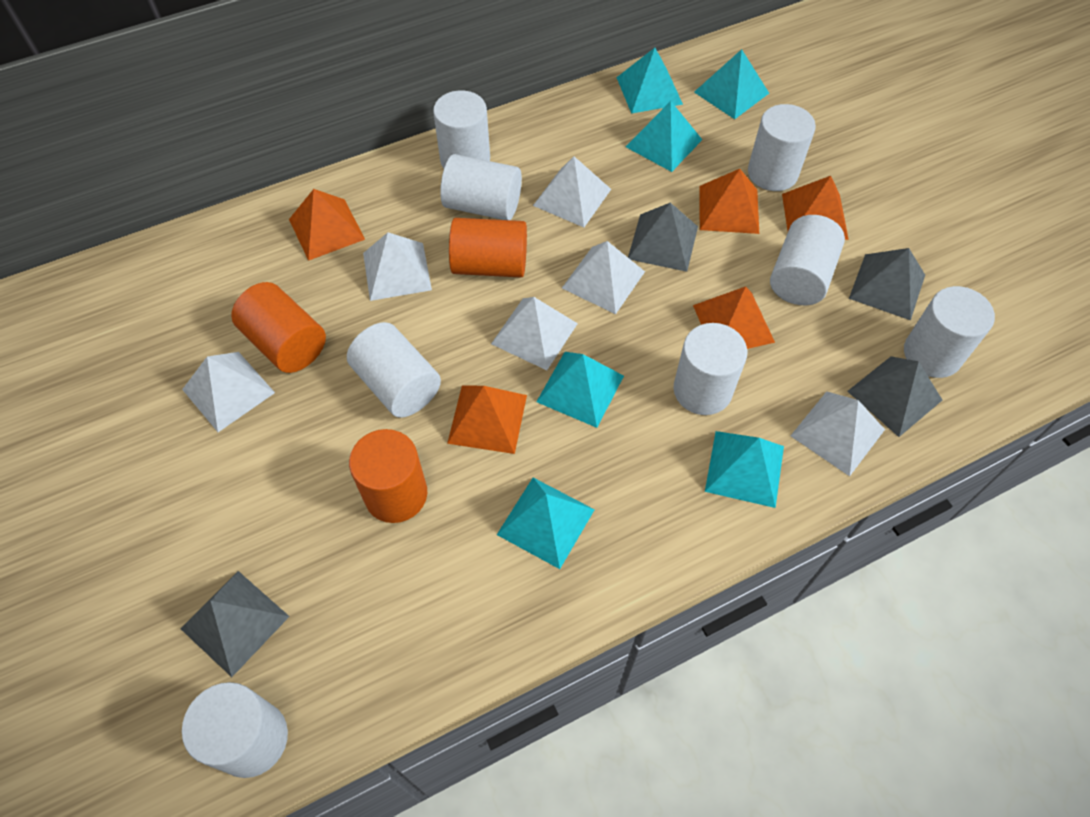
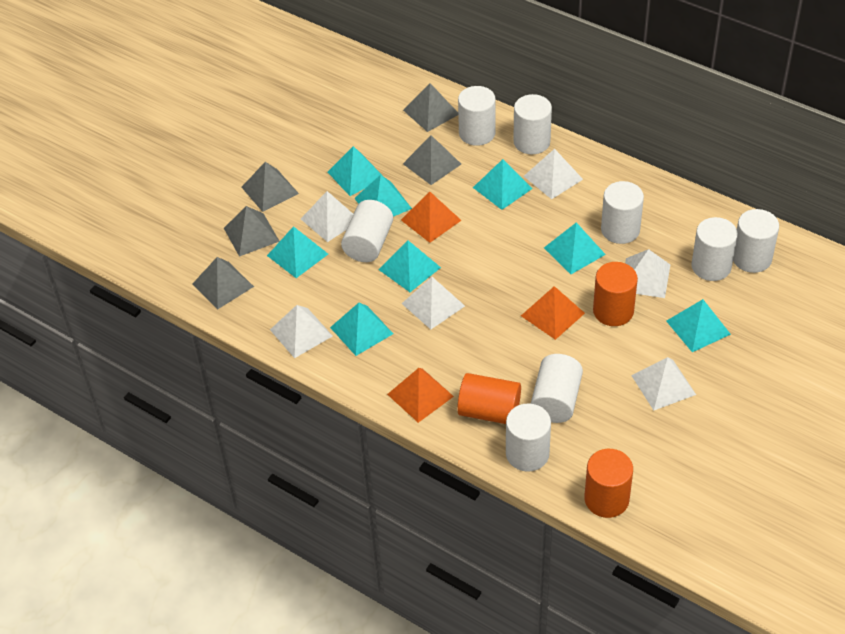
grey pyramid: 4 -> 5
orange pyramid: 5 -> 3
turquoise pyramid: 6 -> 8

